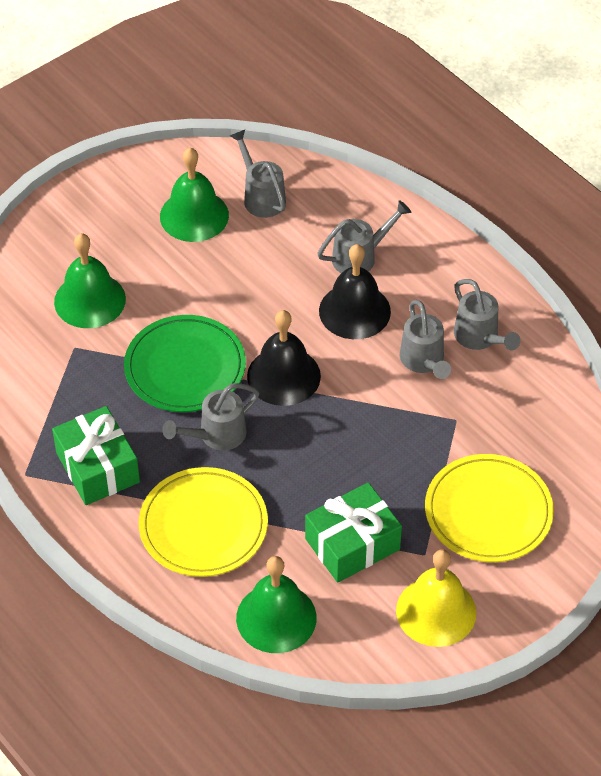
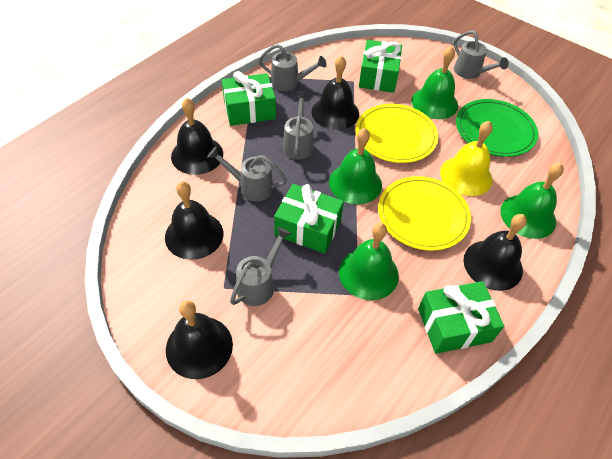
black bell: 2 -> 5
green bell: 3 -> 4
green gift: 2 -> 4

